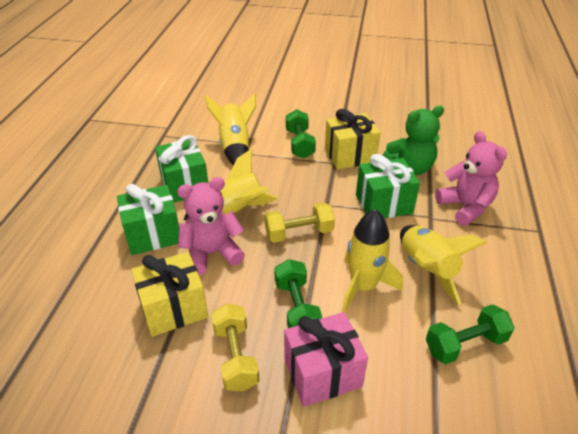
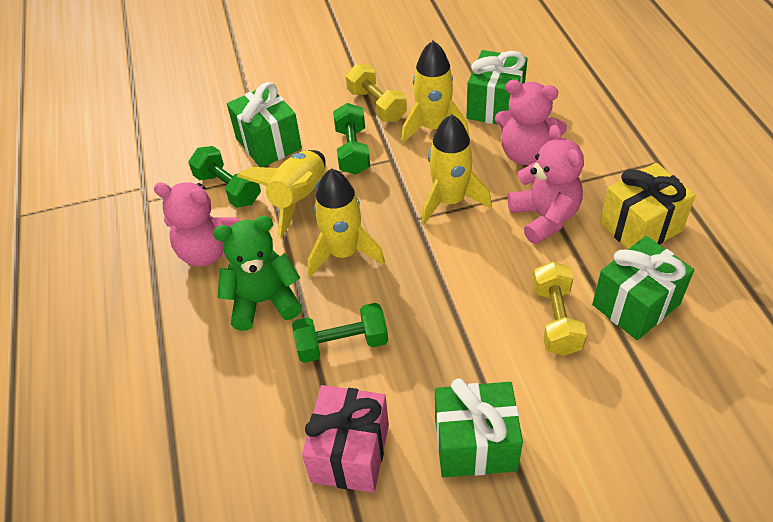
green gift: 3 -> 4
pink teddy bear: 2 -> 3
yellow gift: 2 -> 1

